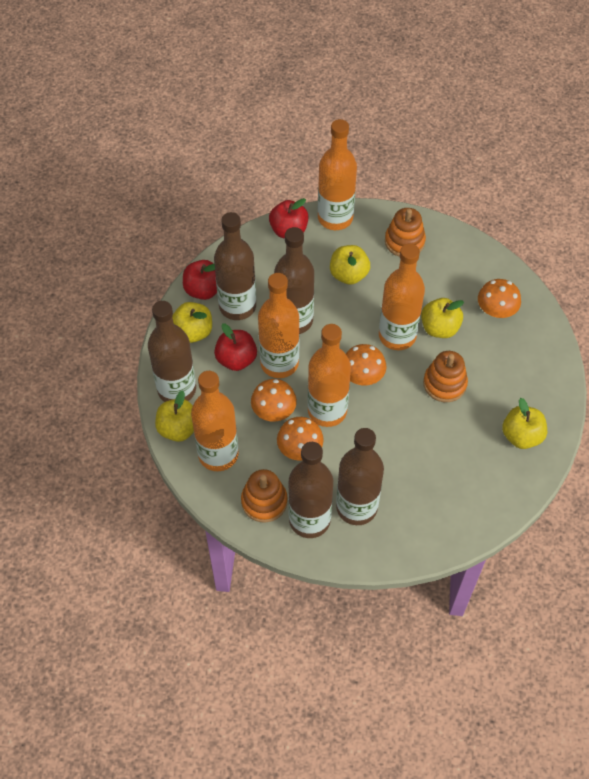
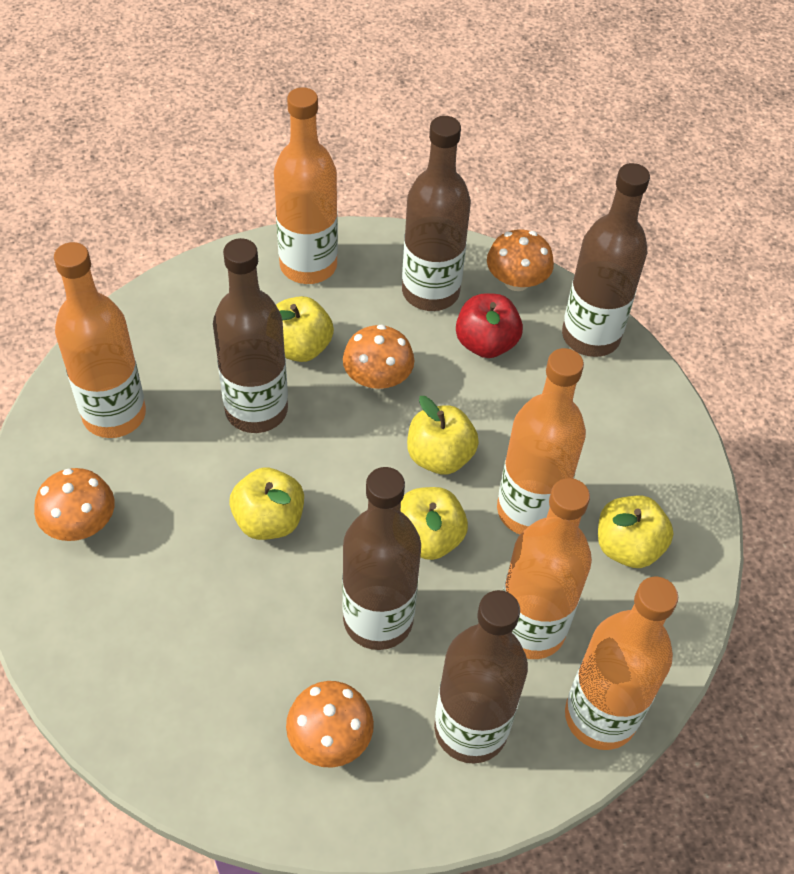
orange stacking toy: 3 -> 0
red apple: 3 -> 1

